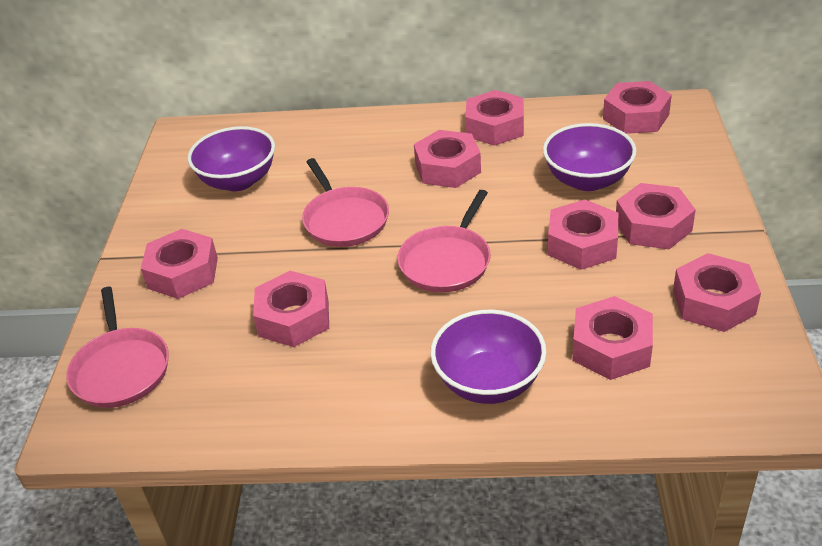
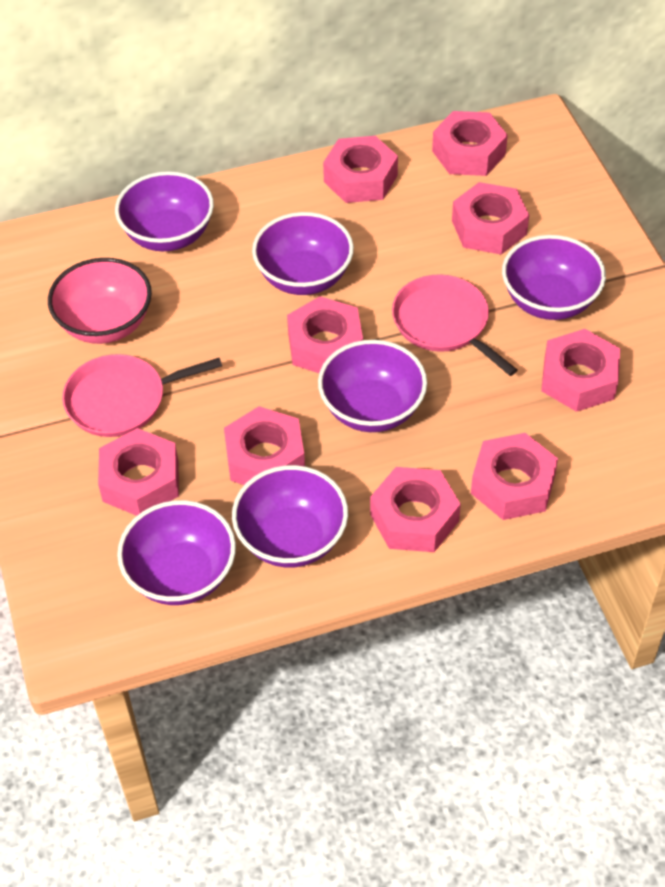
pink bowl: 0 -> 1
pink pan: 3 -> 2
purple bowl: 3 -> 6

